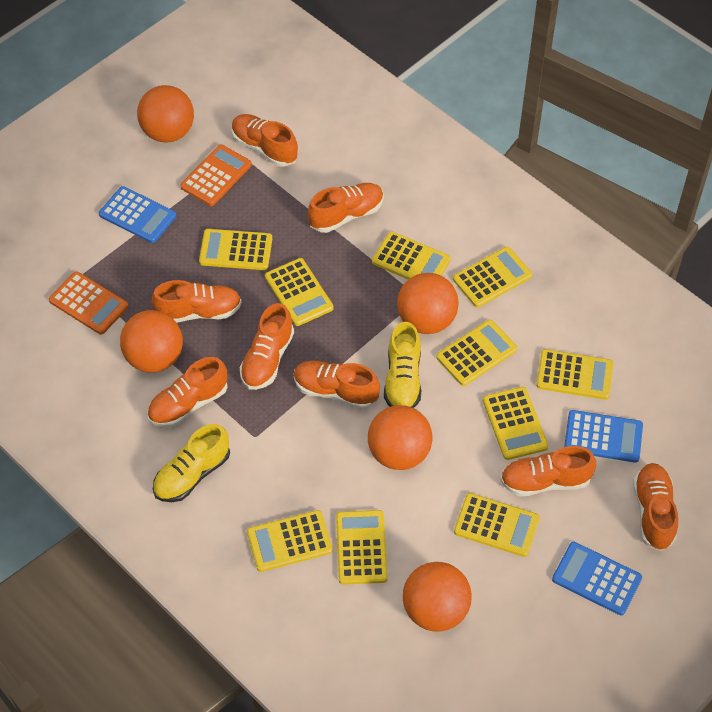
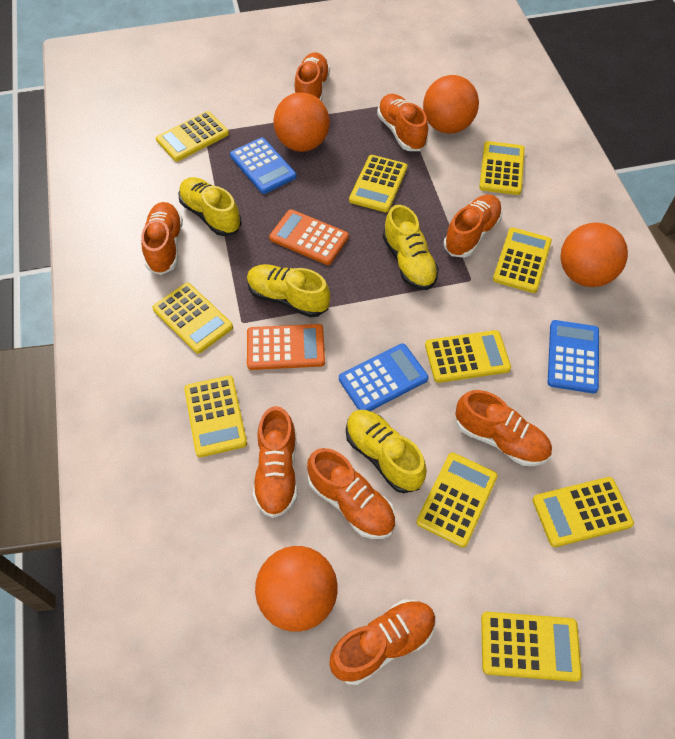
orange ball: 5 -> 4
yellow shoe: 2 -> 4

